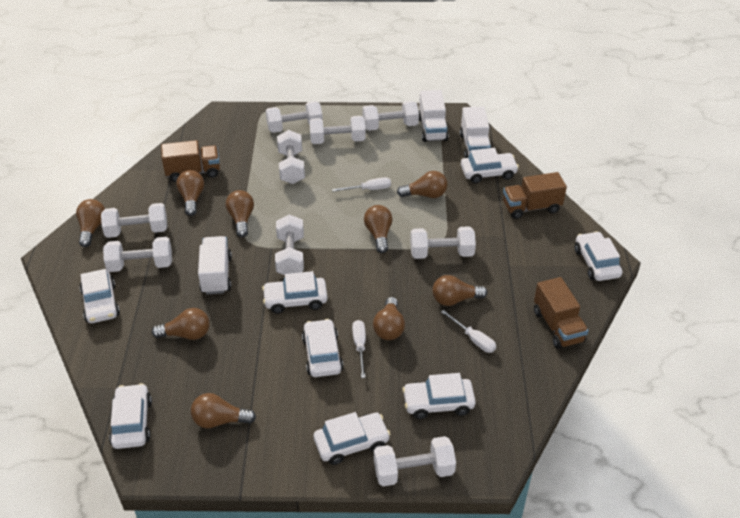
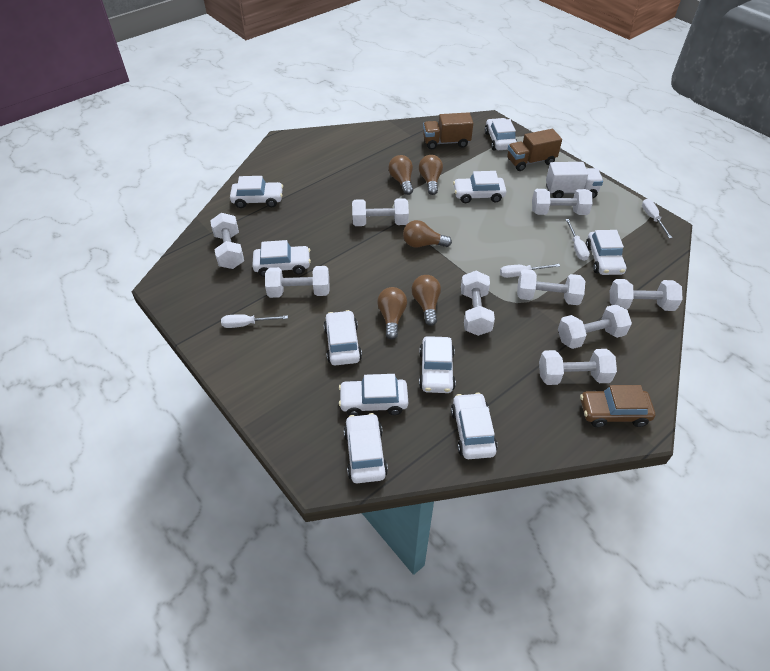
brown car: 0 -> 1
brown light bulb: 9 -> 5
brown truck: 3 -> 2
white car: 8 -> 10
white screwdriver: 3 -> 4
white truck: 3 -> 1

